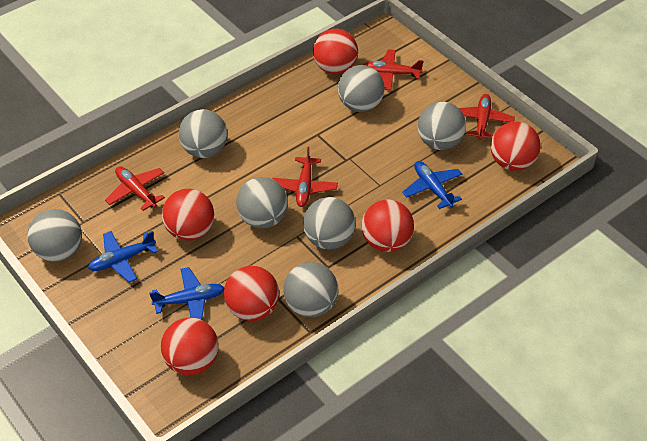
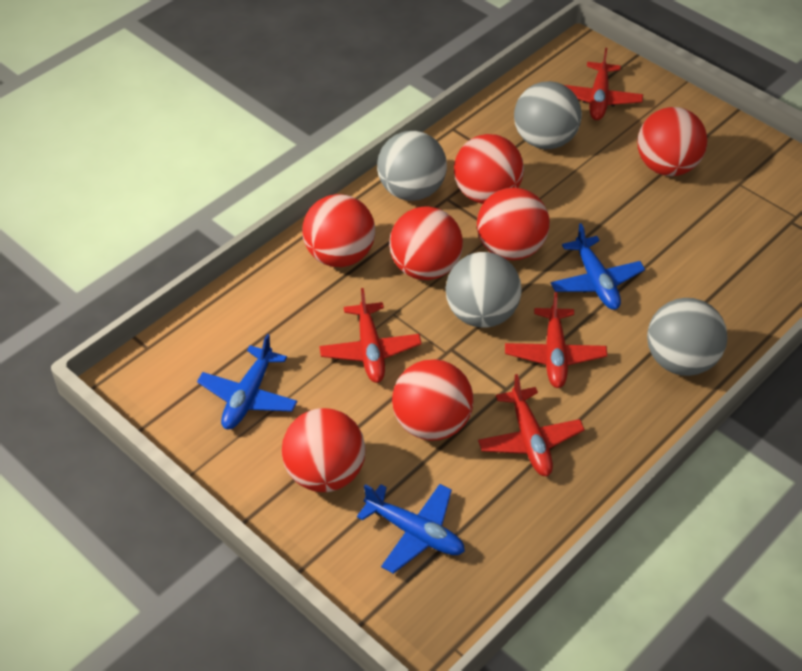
grey ball: 7 -> 4
red ball: 6 -> 7

